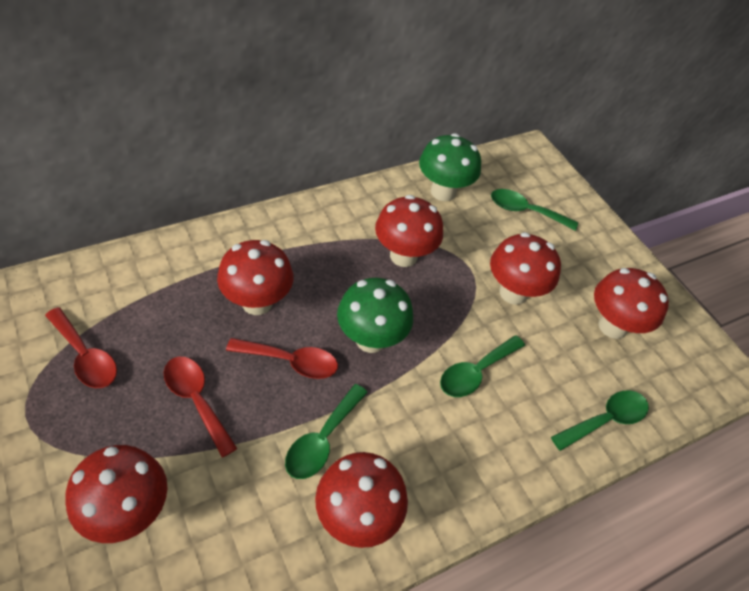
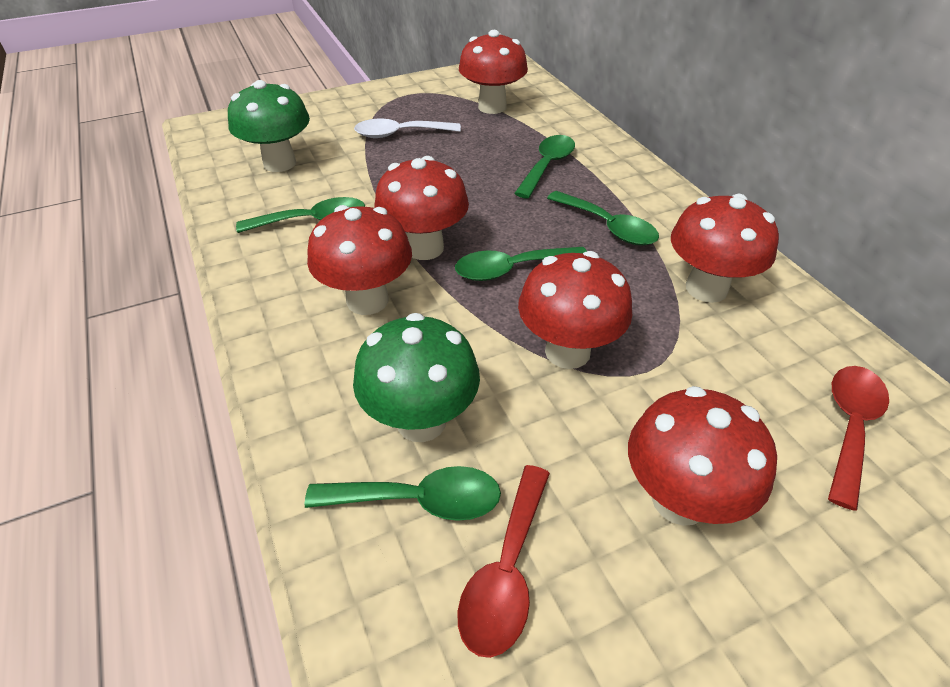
green spoon: 4 -> 5
red spoon: 3 -> 2
white spoon: 0 -> 1

